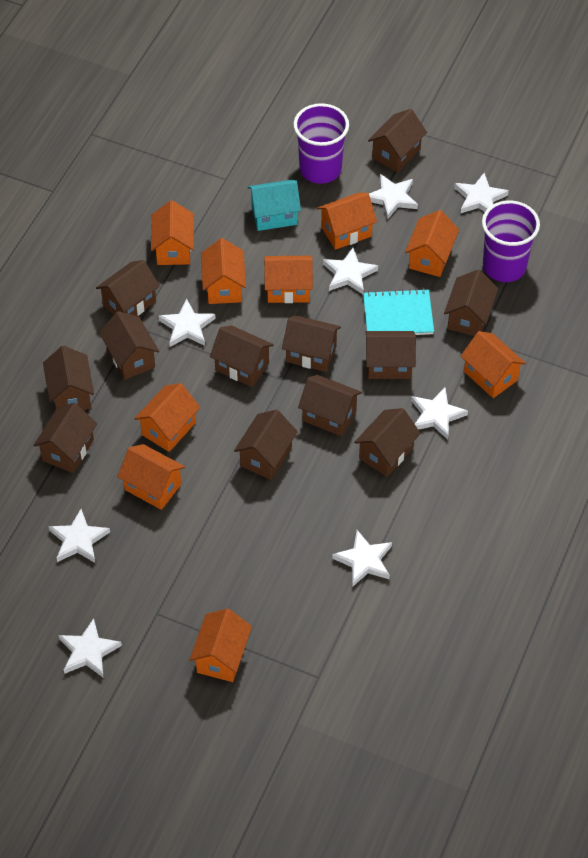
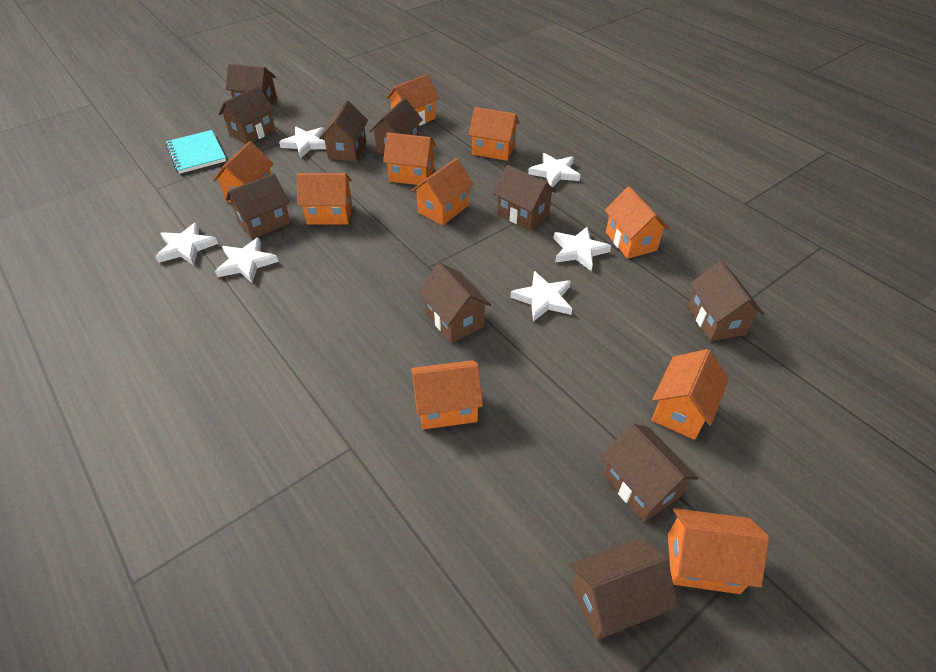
brown house: 12 -> 10
orange house: 9 -> 10
purple cup: 2 -> 0
turquoise house: 1 -> 0
white star: 8 -> 6

